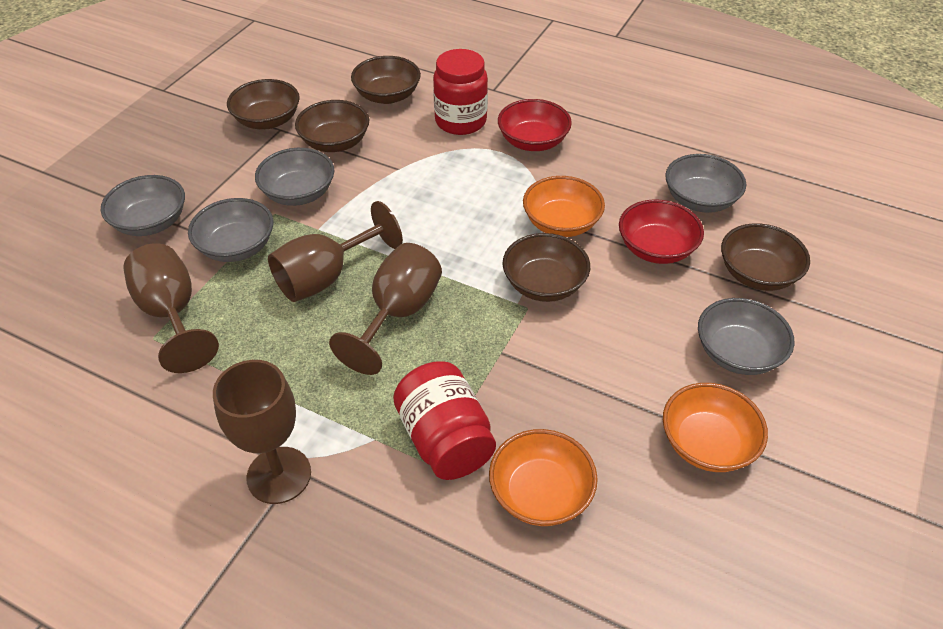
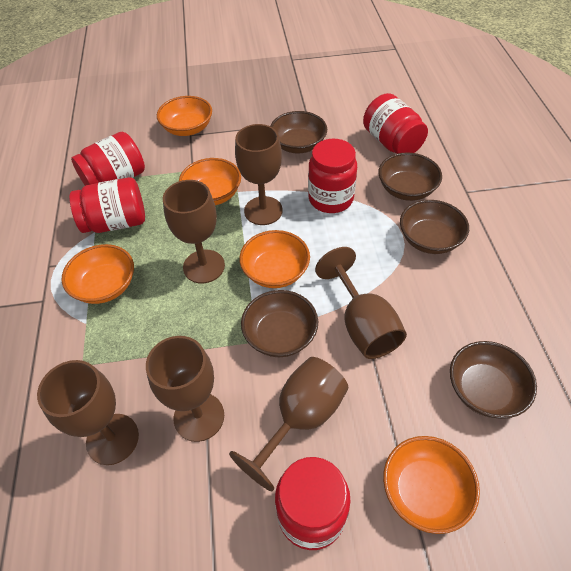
brown goblet: 4 -> 6
grey bowl: 5 -> 0
orange bowl: 3 -> 5
red bowl: 2 -> 0
red jar: 2 -> 5

